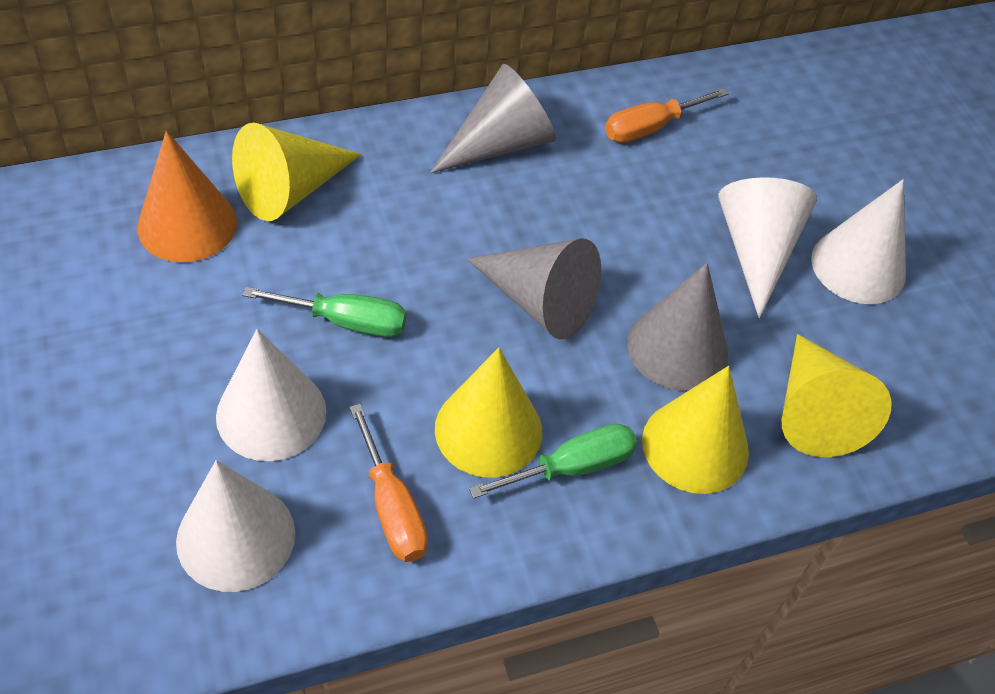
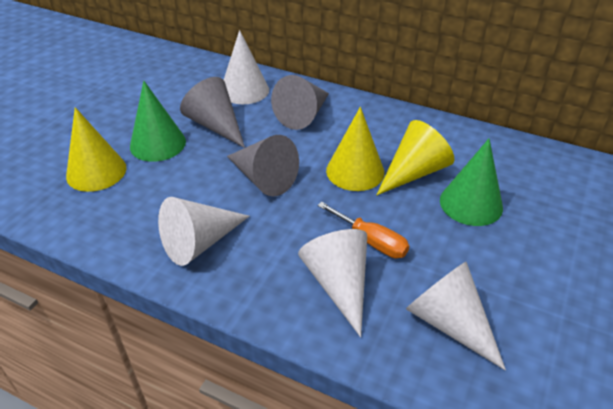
green cone: 0 -> 2
green screwdriver: 2 -> 0
orange cone: 1 -> 0
orange screwdriver: 2 -> 1
yellow cone: 4 -> 3

